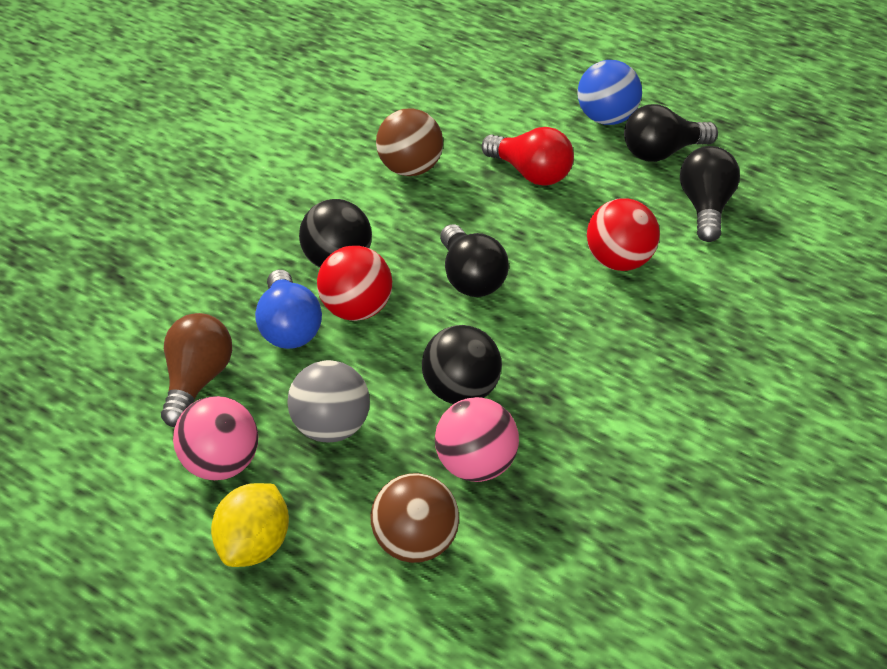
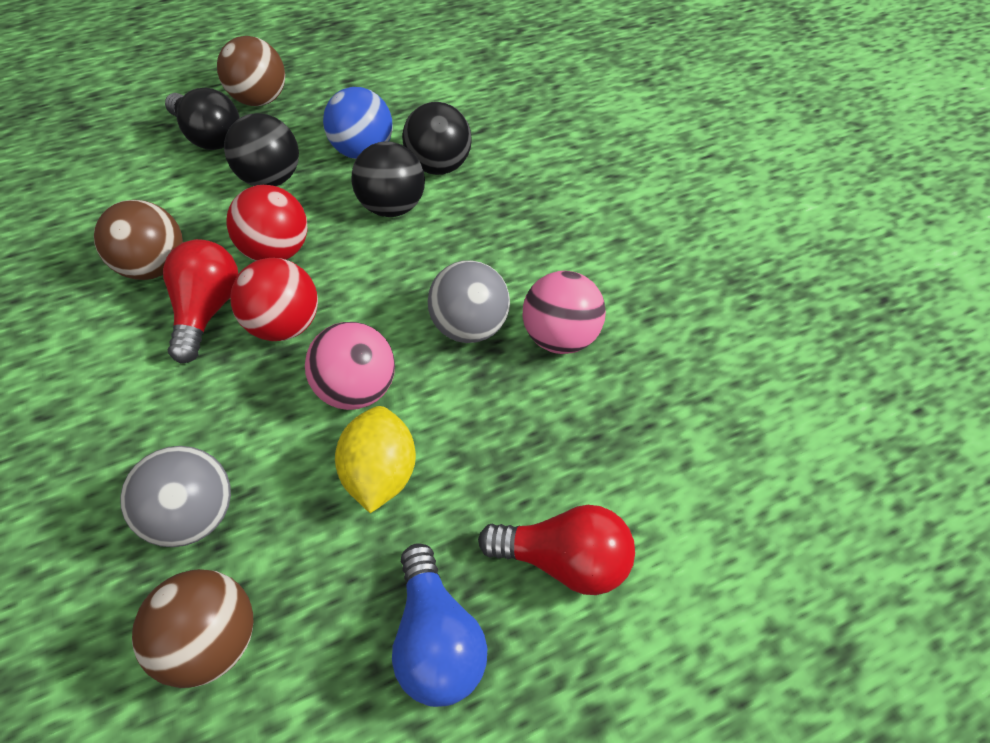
black ball: 2 -> 3
black light bulb: 3 -> 1
brown ball: 2 -> 3
brown light bulb: 1 -> 0
grey ball: 1 -> 2
red light bulb: 1 -> 2

